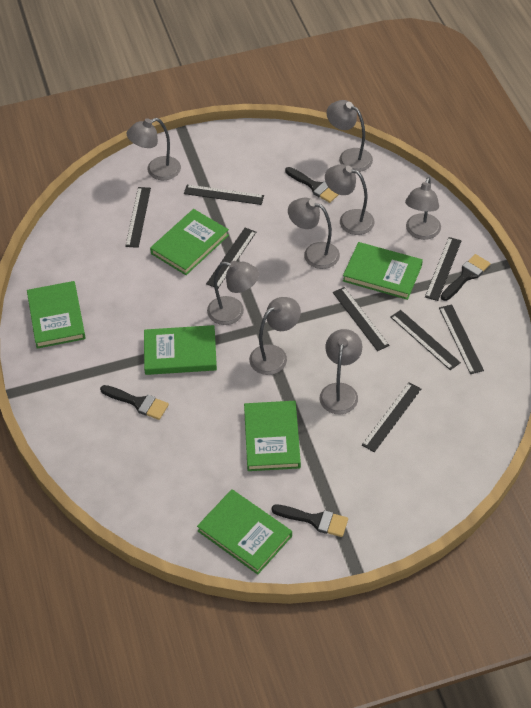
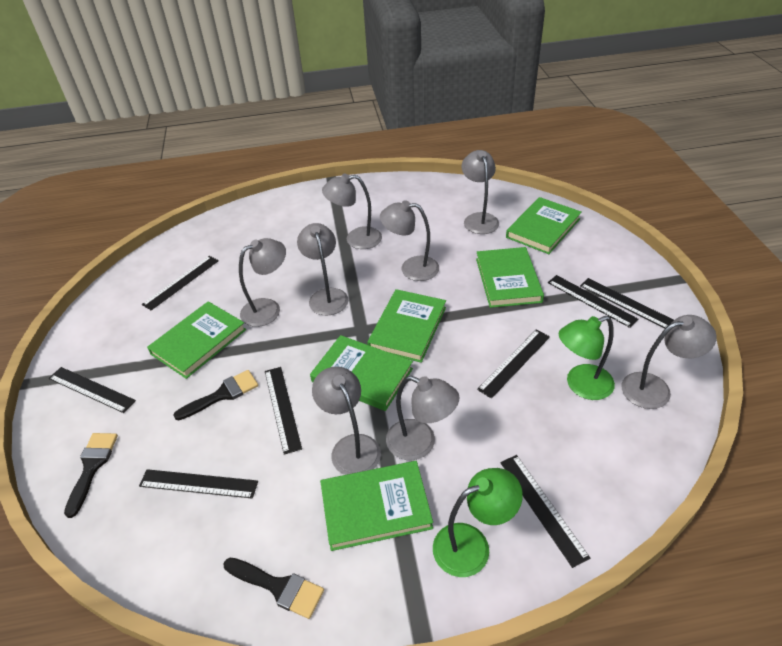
black brush: 4 -> 3
green lamp: 0 -> 2

